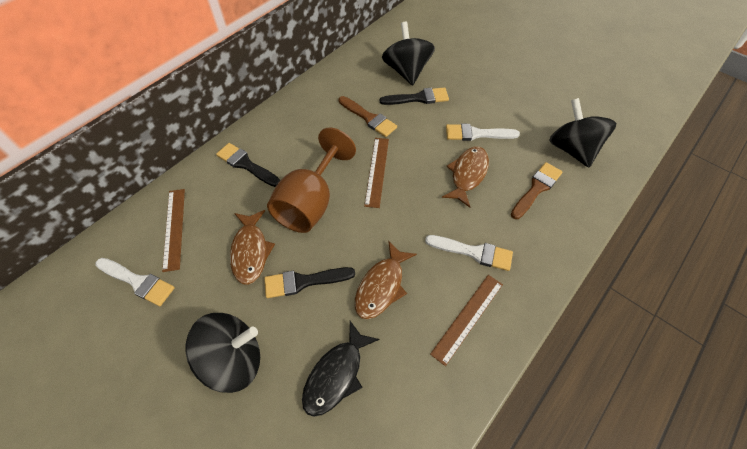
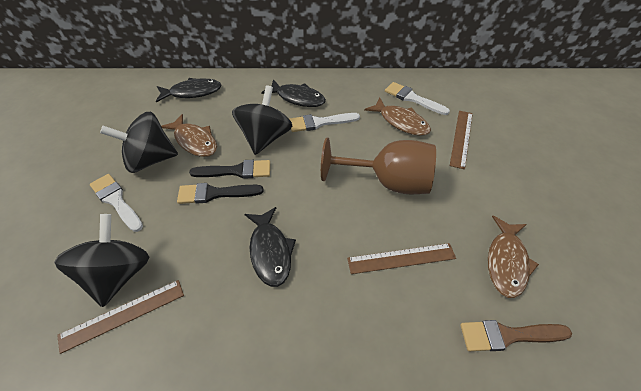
black brush: 3 -> 2
black fish: 1 -> 3
brown brush: 2 -> 1

